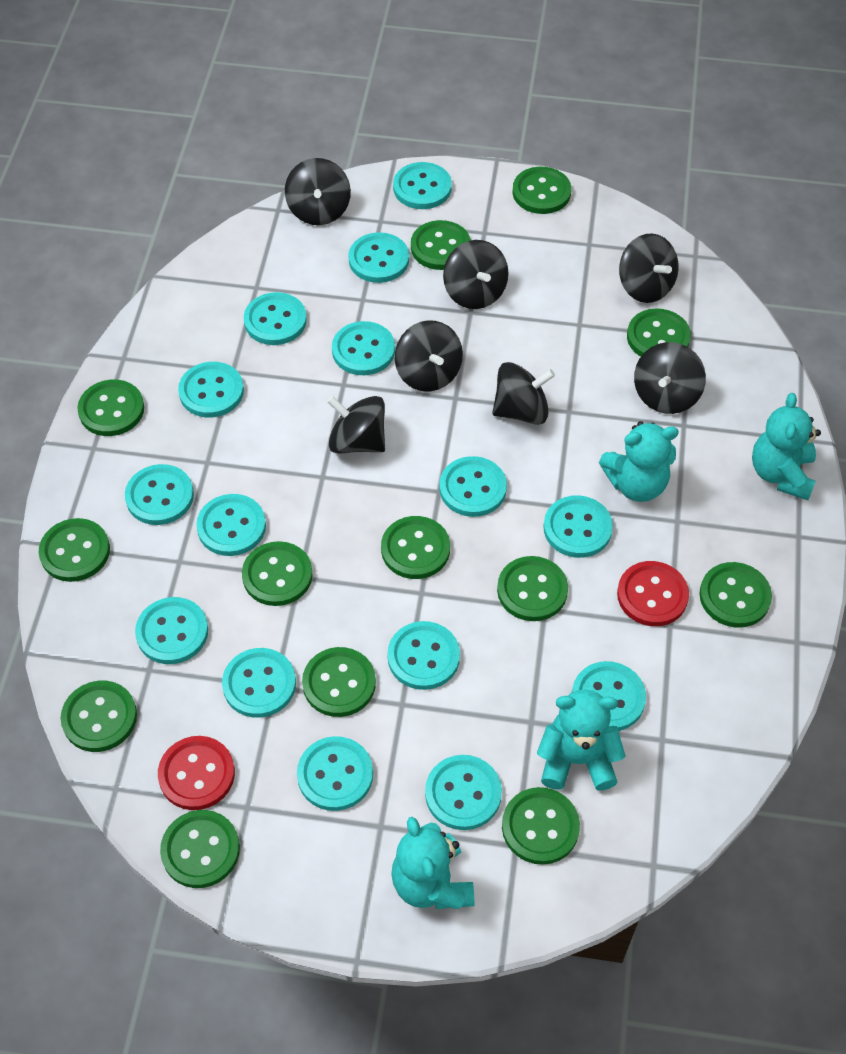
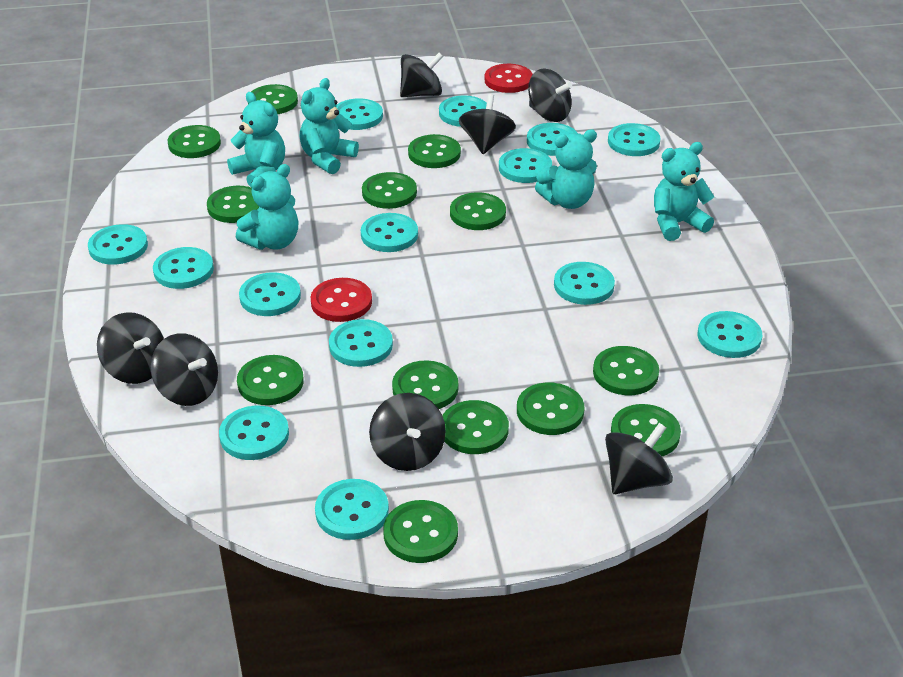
turquoise button: 15 -> 14
turquoise teddy bear: 4 -> 5

